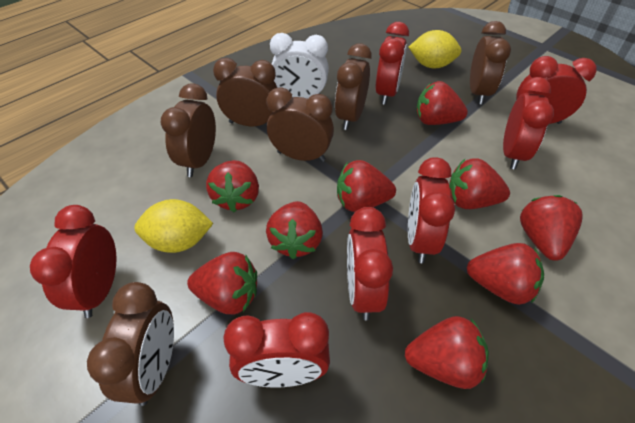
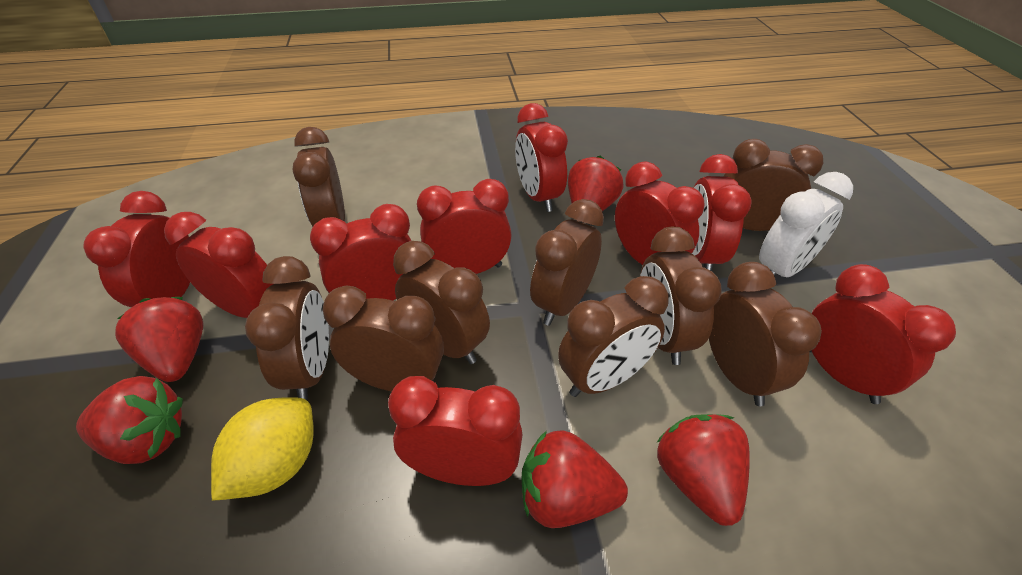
brown clock: 6 -> 9
red clock: 7 -> 9
red strawberry: 9 -> 5
yellow lemon: 2 -> 1

